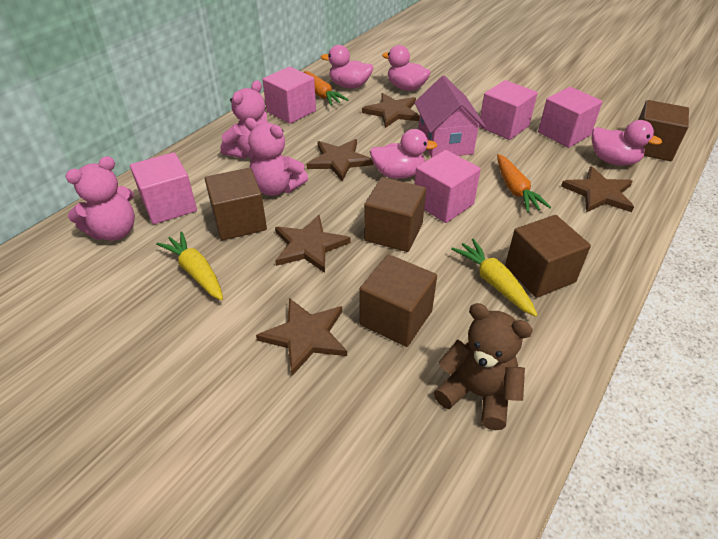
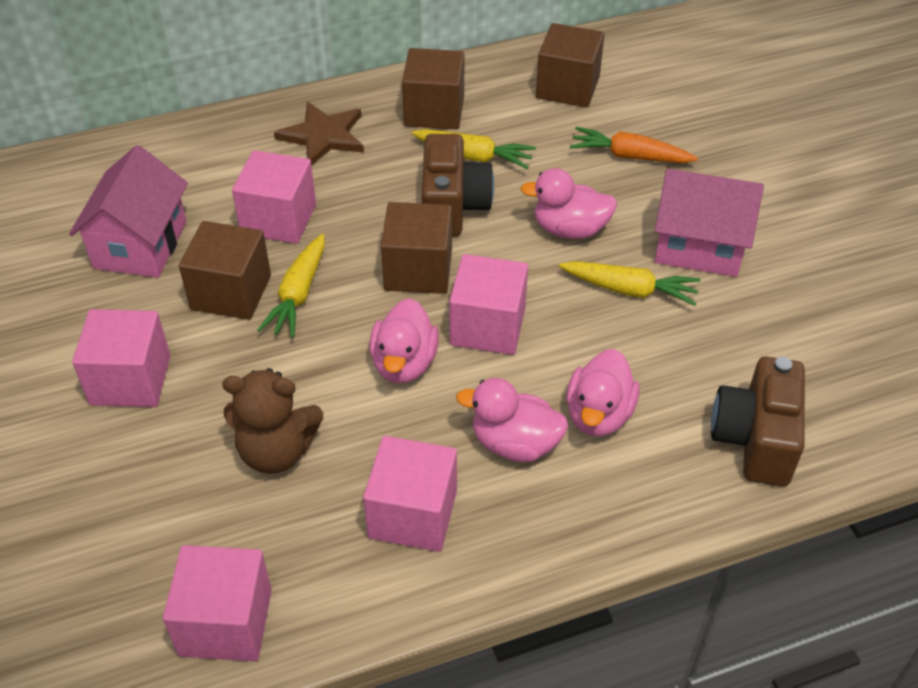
brown camera: 0 -> 2
brown cube: 5 -> 4
brown star: 5 -> 1
orange carrot: 2 -> 1
pink house: 1 -> 2
pink teddy bear: 3 -> 0
yellow carrot: 2 -> 3

